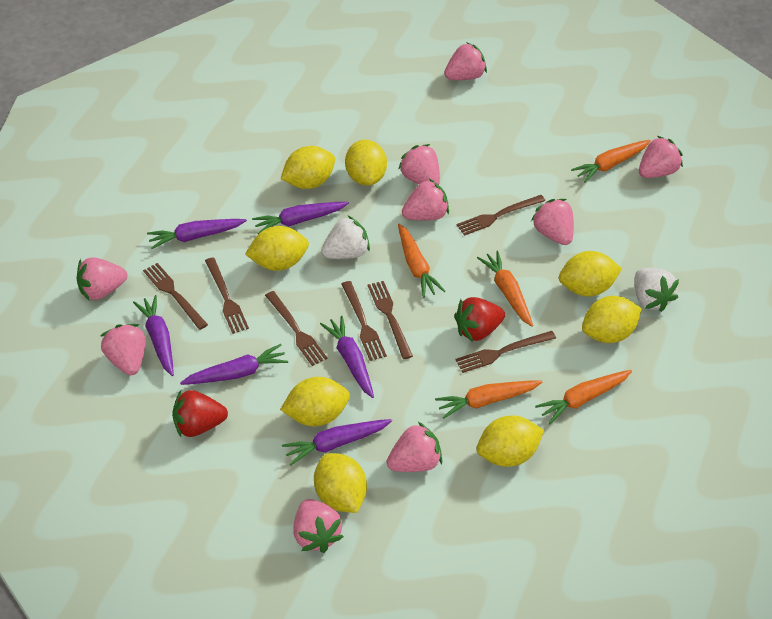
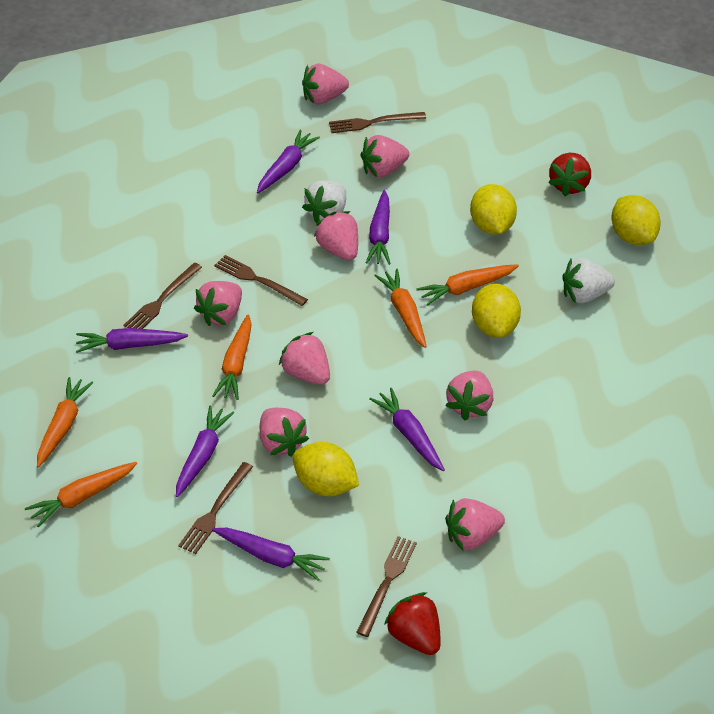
brown fork: 7 -> 5
pink strawberry: 9 -> 8
yellow lemon: 8 -> 4

